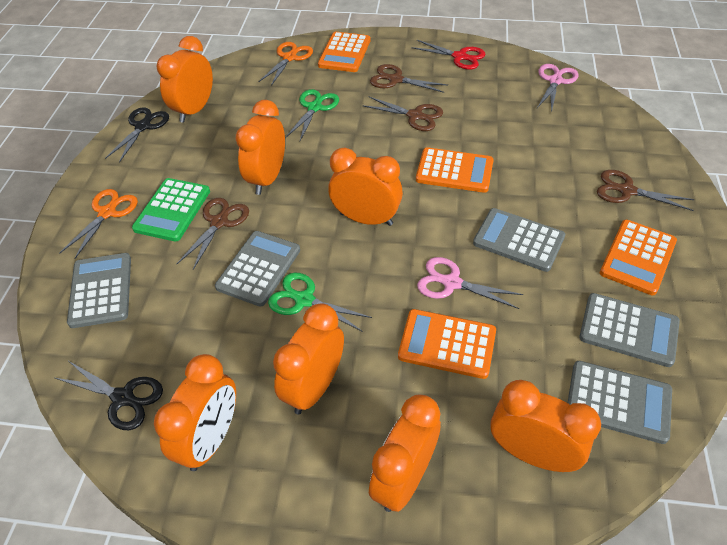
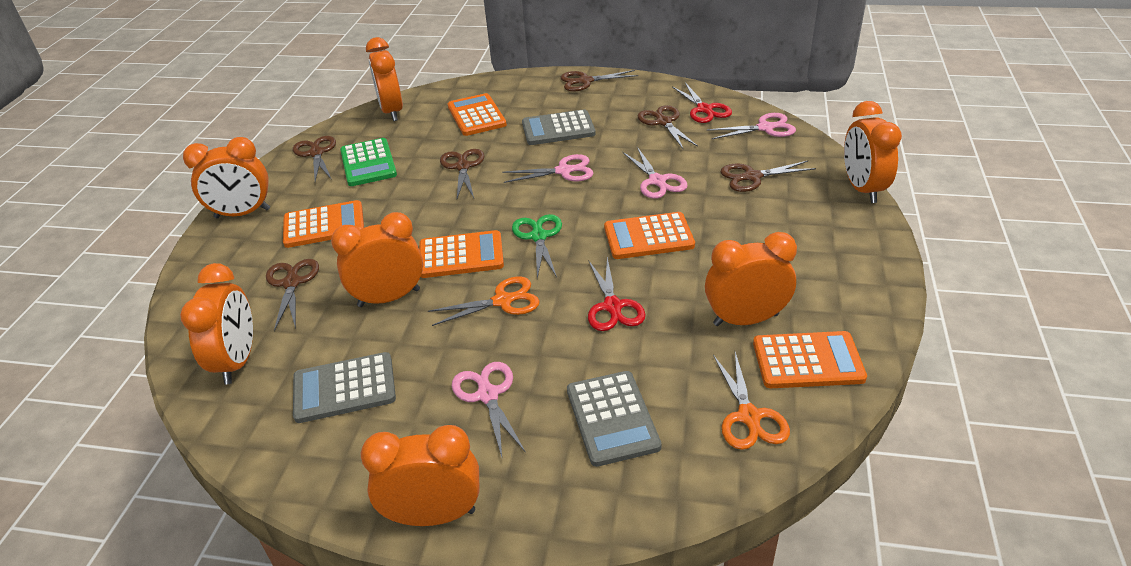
black scissors: 2 -> 0
brown scissors: 4 -> 6
green scissors: 2 -> 1
grey calculator: 5 -> 3
orange calculator: 4 -> 5
pink scissors: 2 -> 4
red scissors: 1 -> 2

